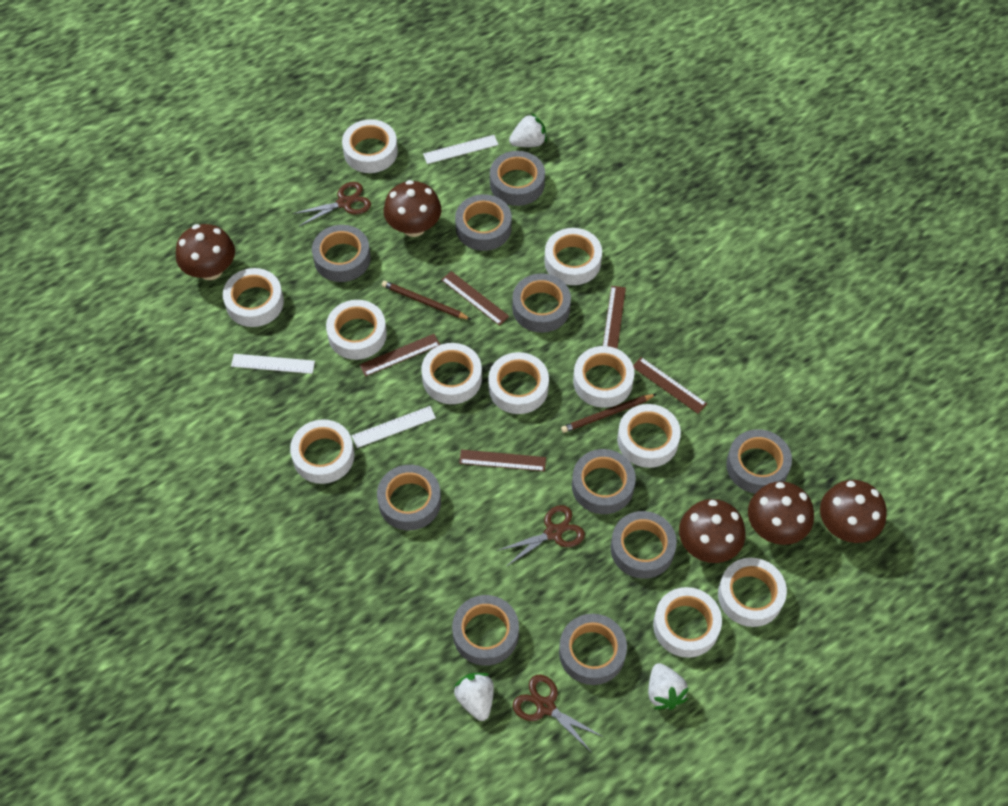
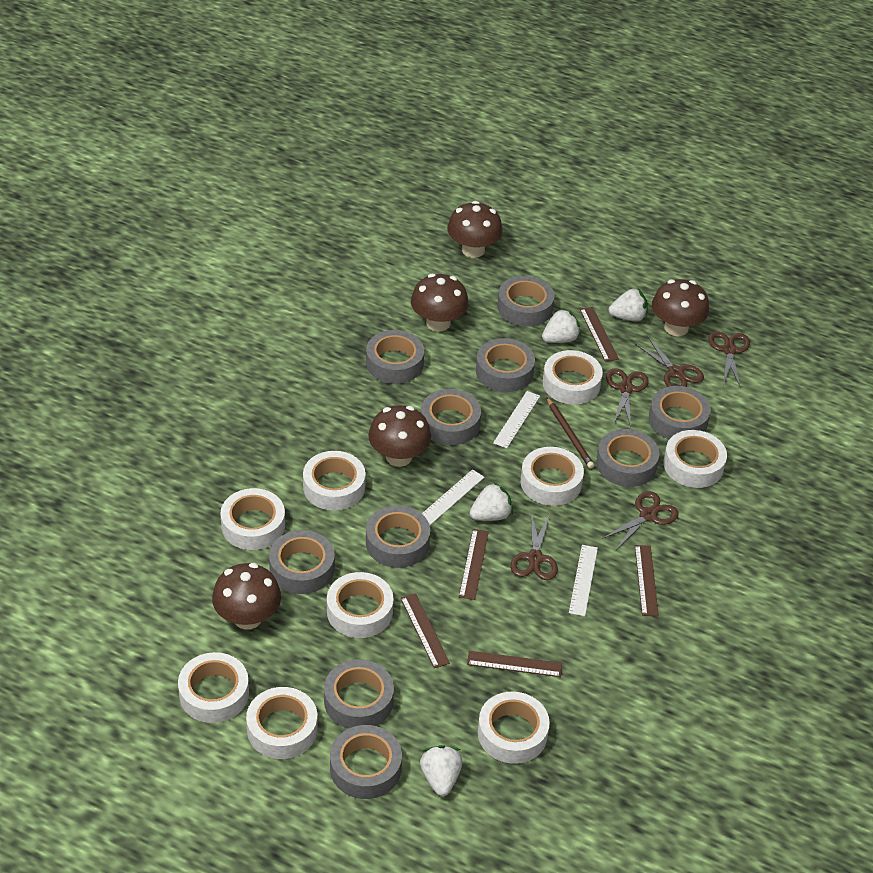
brown pencil: 2 -> 1
brown scissors: 3 -> 5
white strawberry: 3 -> 4
white tape: 11 -> 9

